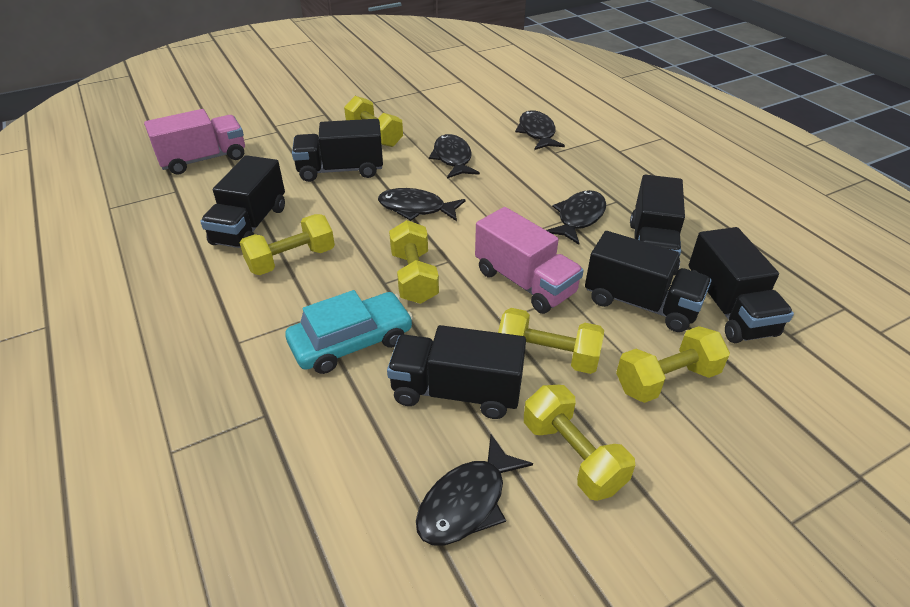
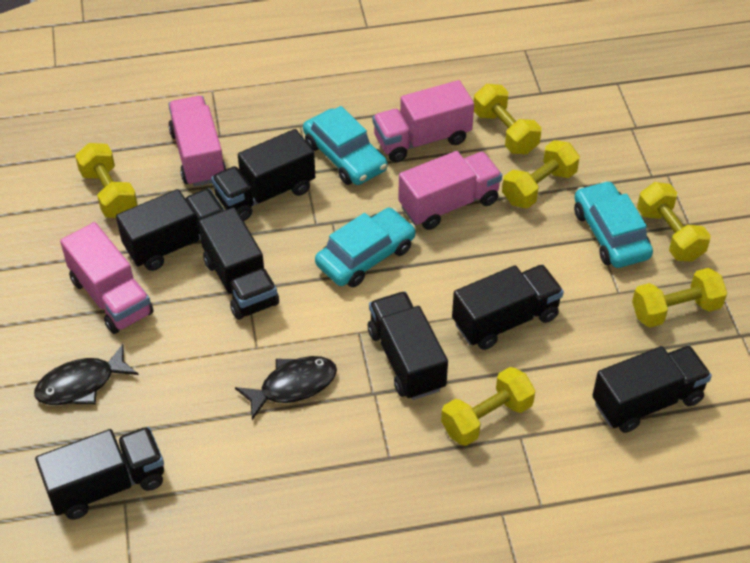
black fish: 5 -> 2
black truck: 6 -> 7
pink truck: 2 -> 4
turquoise car: 1 -> 3

